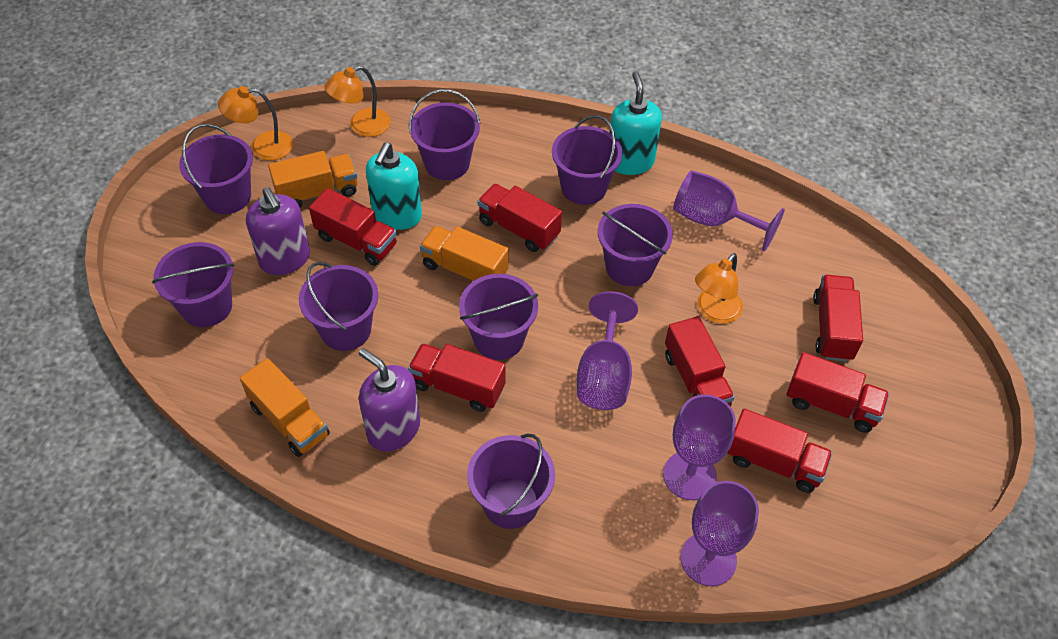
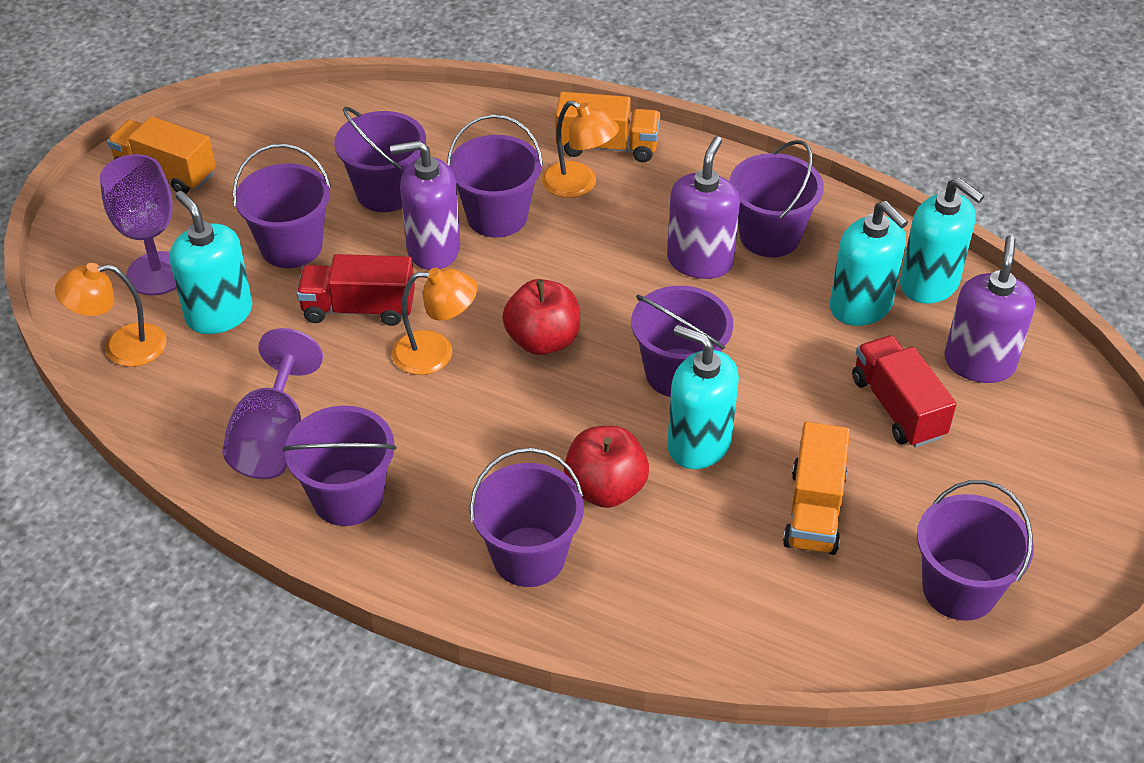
purple goblet: 4 -> 2
purple soap dispenser: 2 -> 3
red apple: 0 -> 2
red truck: 7 -> 2
turquoise soap dispenser: 2 -> 4

